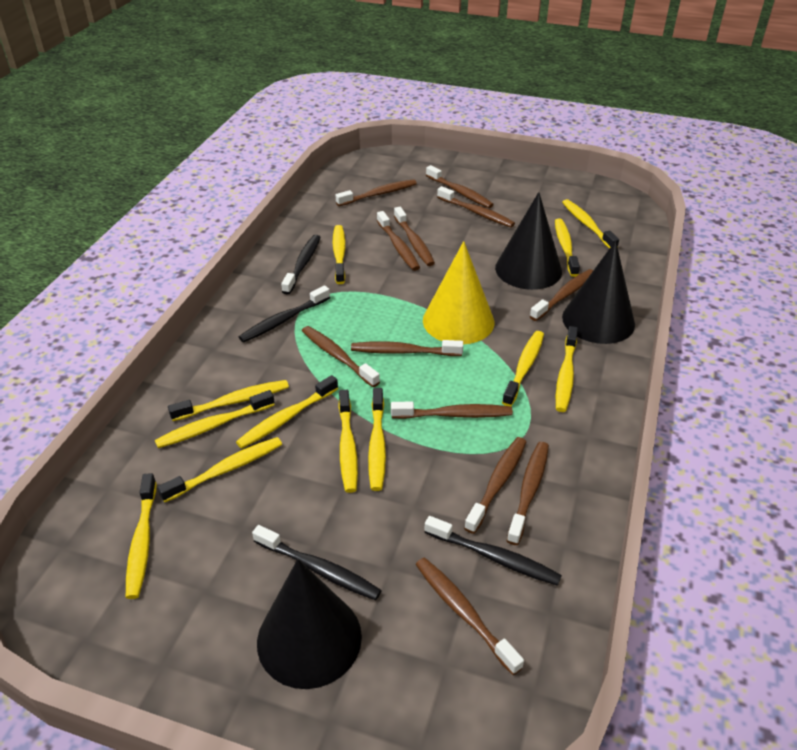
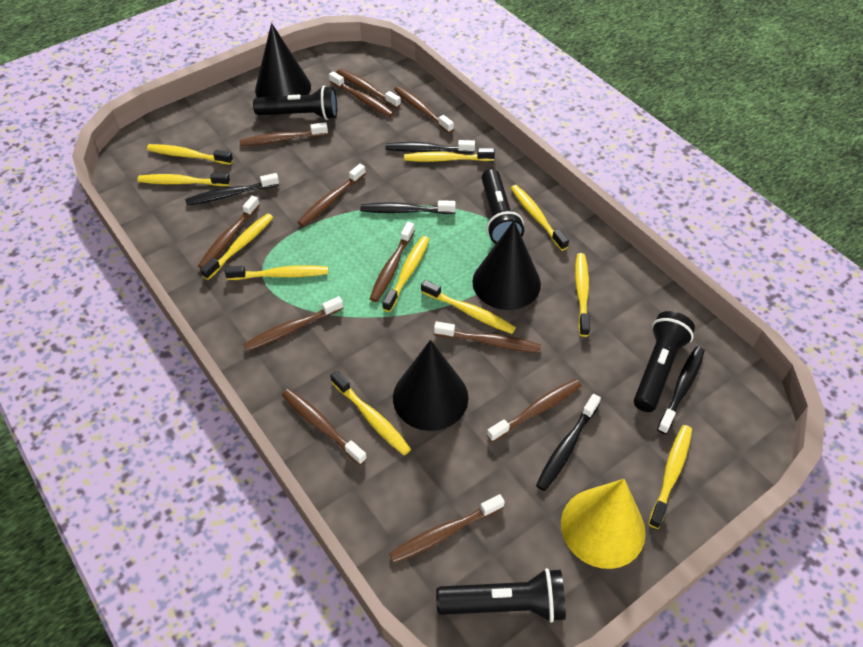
black flashlight: 0 -> 4
black toothbrush: 4 -> 5
yellow toothbrush: 12 -> 11

